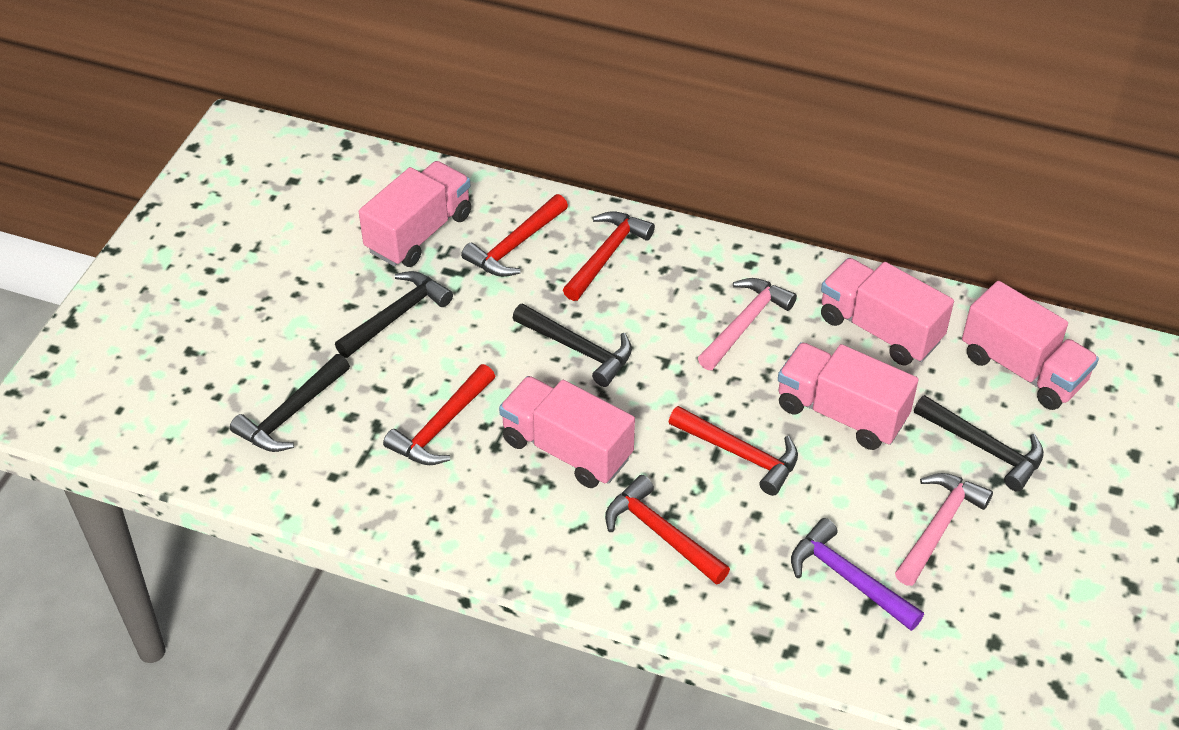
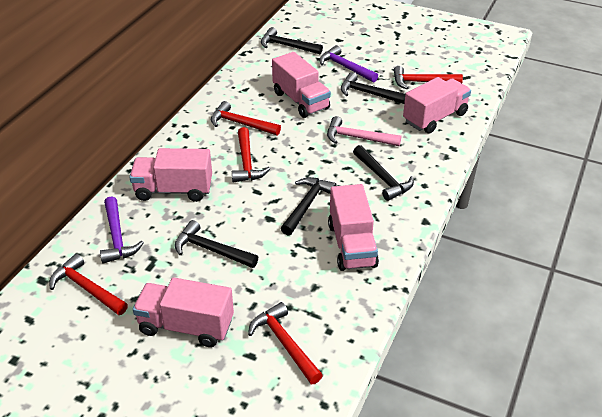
black hammer: 4 -> 5
pink hammer: 2 -> 1
purple hammer: 1 -> 2

